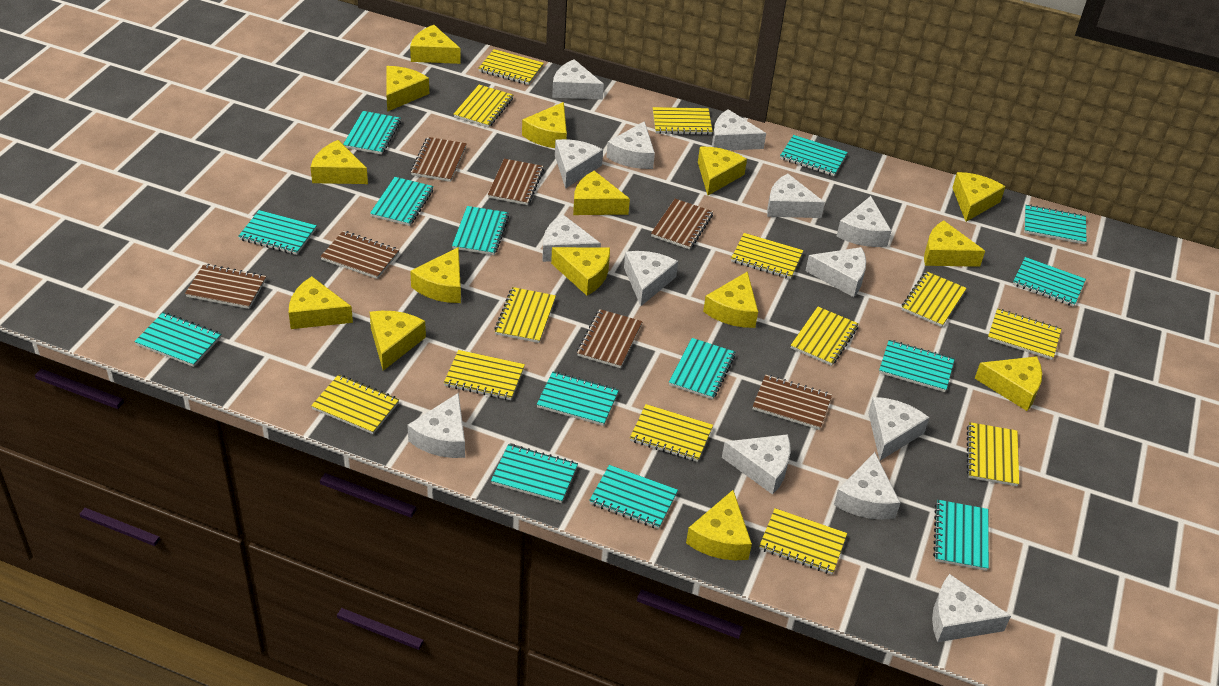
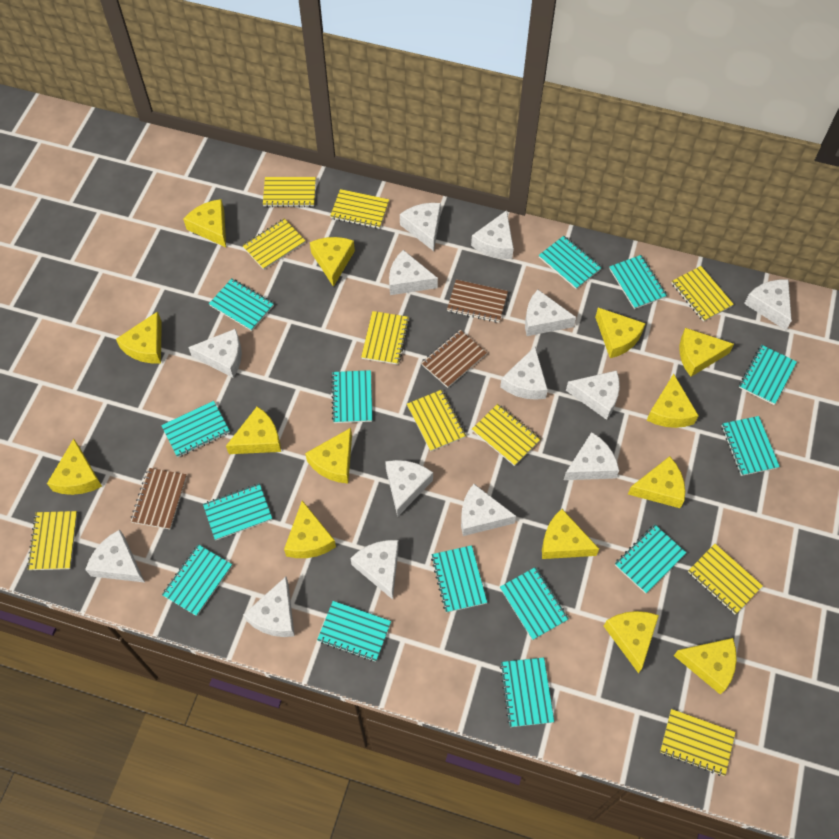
brown notebook: 7 -> 3
yellow cheese: 15 -> 14
yellow notebook: 13 -> 10

